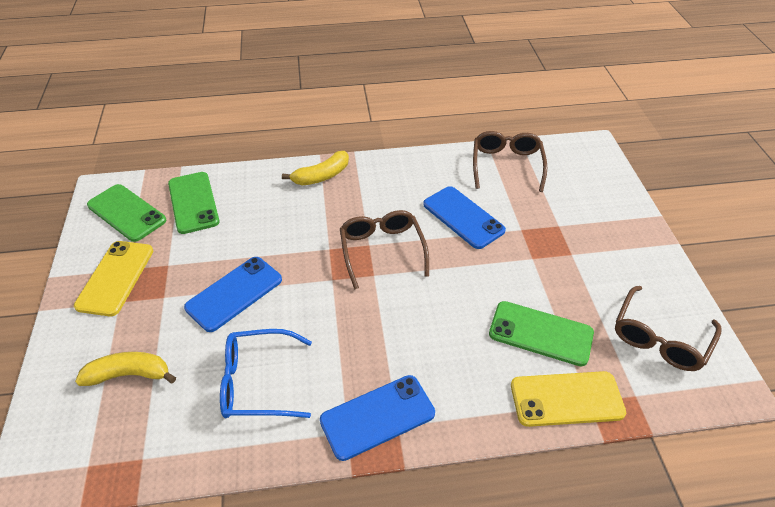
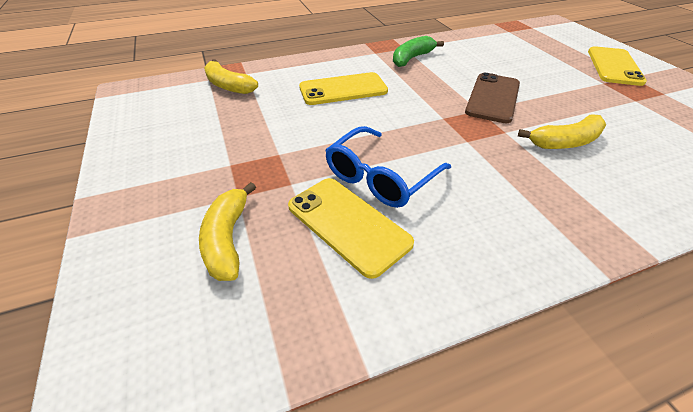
blue phone: 3 -> 0
brown glasses: 3 -> 0
brown phone: 0 -> 1
green banana: 0 -> 1
green phone: 3 -> 0
yellow banana: 2 -> 3
yellow phone: 2 -> 3

